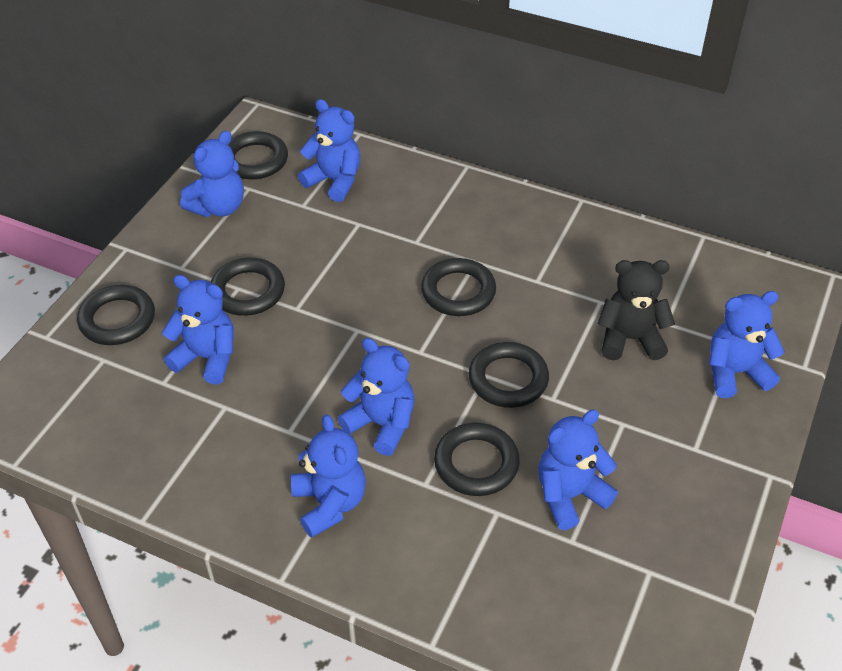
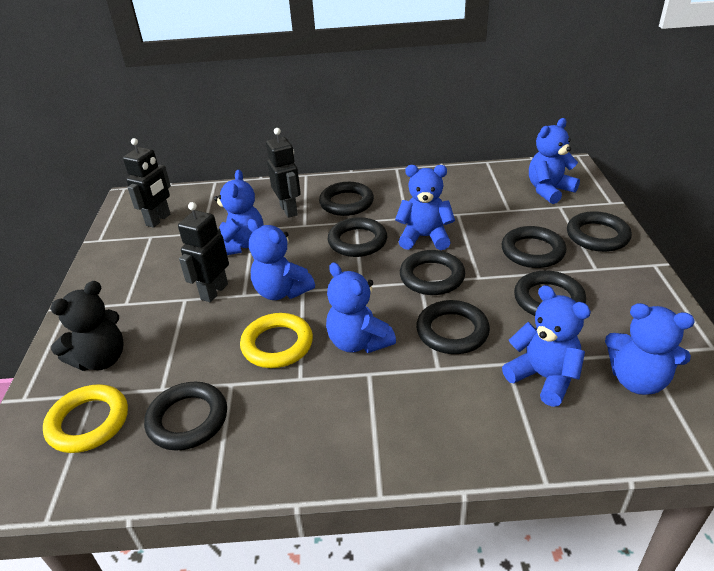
black ring: 6 -> 8
black robot: 0 -> 3
yellow ring: 0 -> 2

